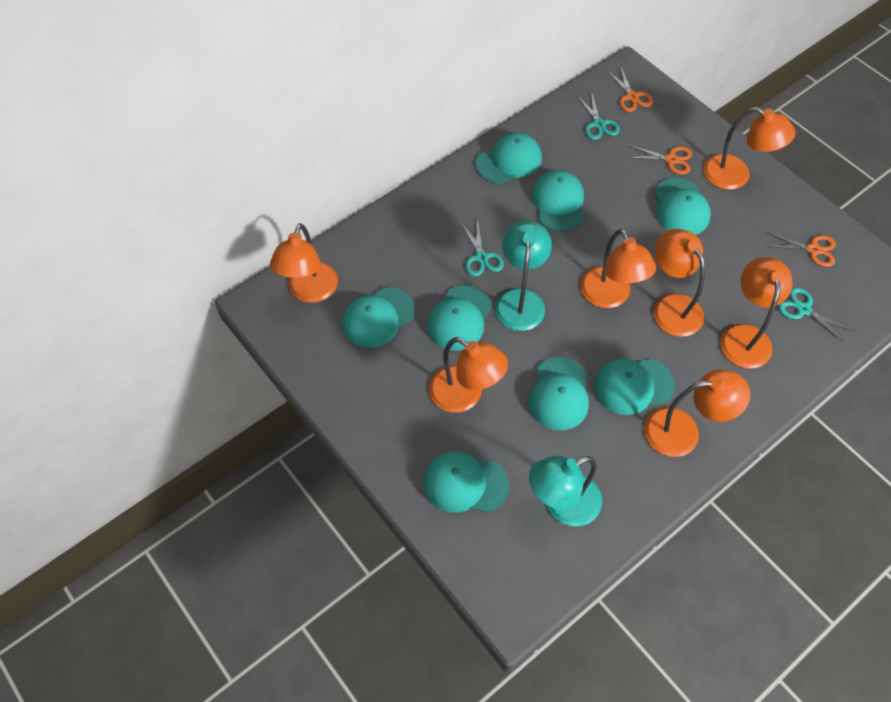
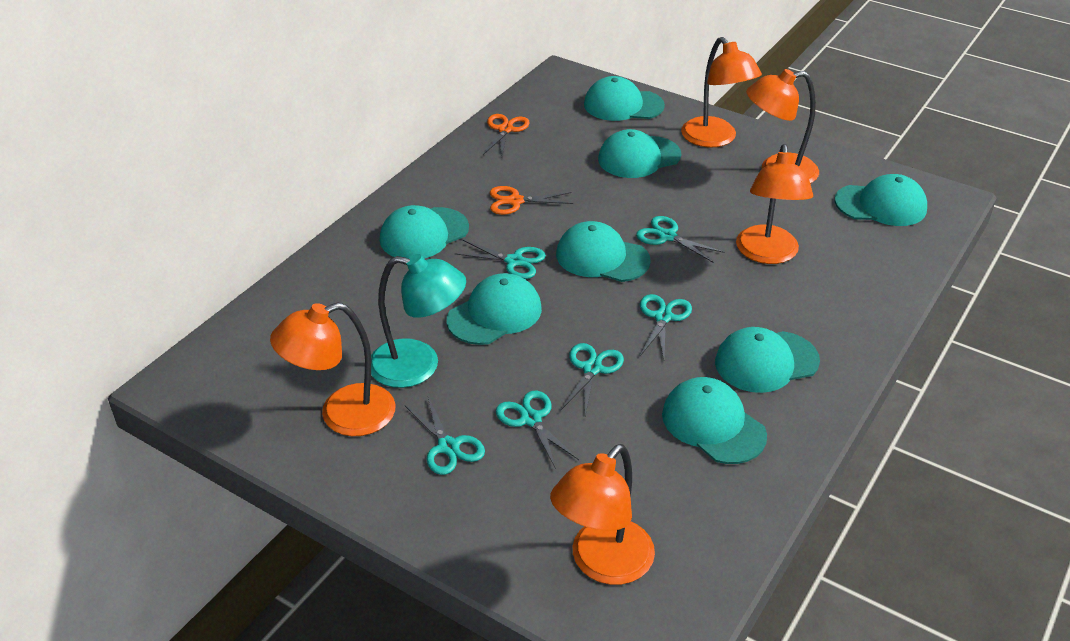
orange lamp: 7 -> 5
orange scissors: 3 -> 2
turquoise lamp: 2 -> 1
turquoise scissors: 3 -> 6

